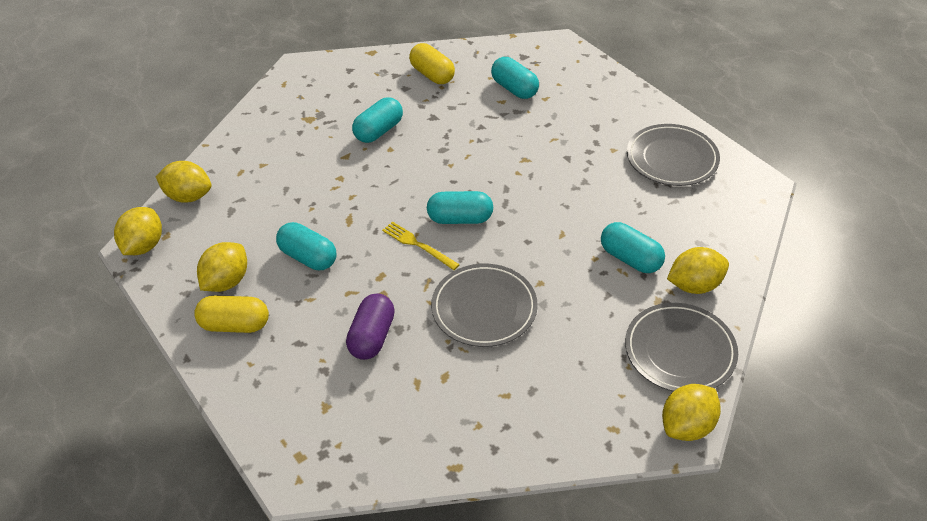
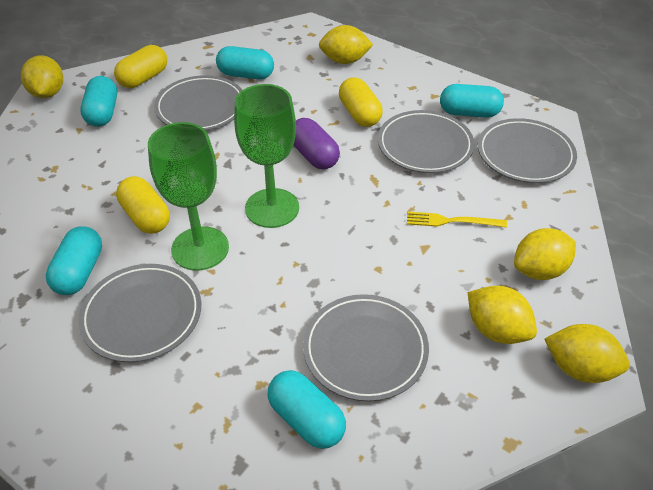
green goblet: 0 -> 2
grey plate: 3 -> 5
yellow capsule: 2 -> 3

